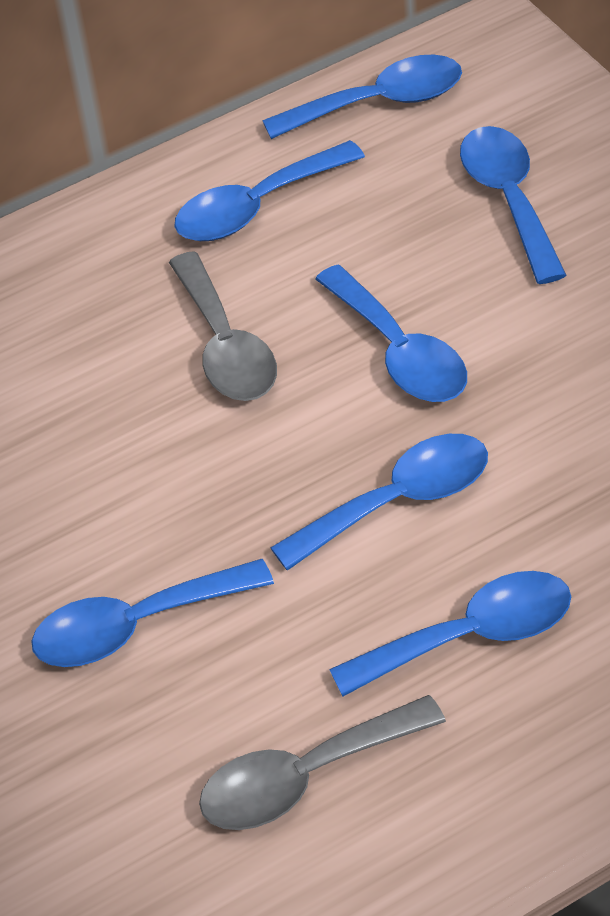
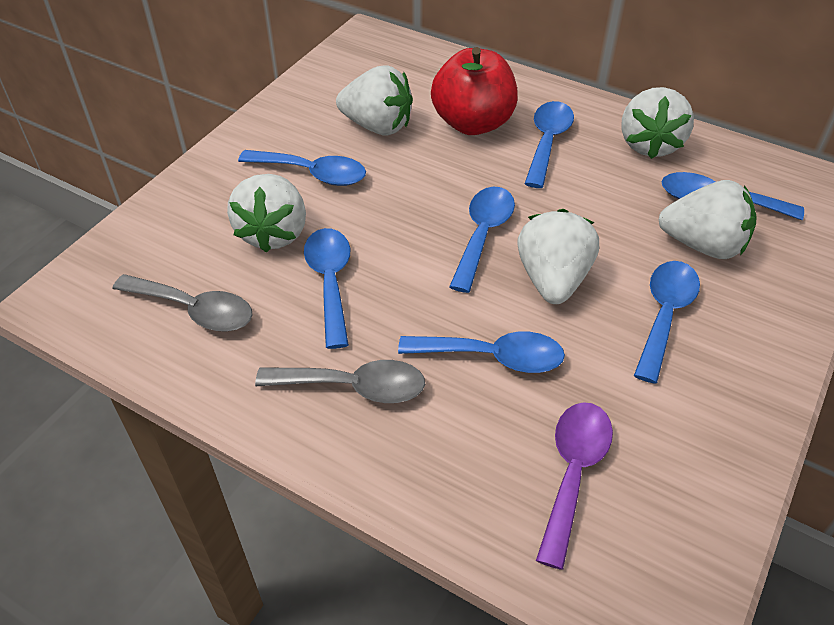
purple spoon: 0 -> 1
red apple: 0 -> 1
white strawberry: 0 -> 5

